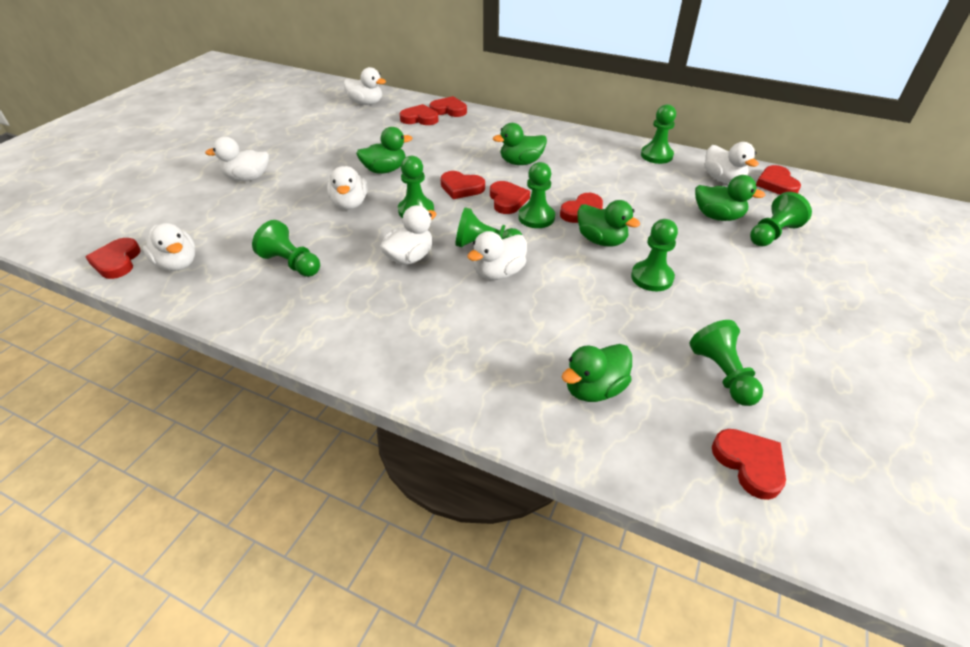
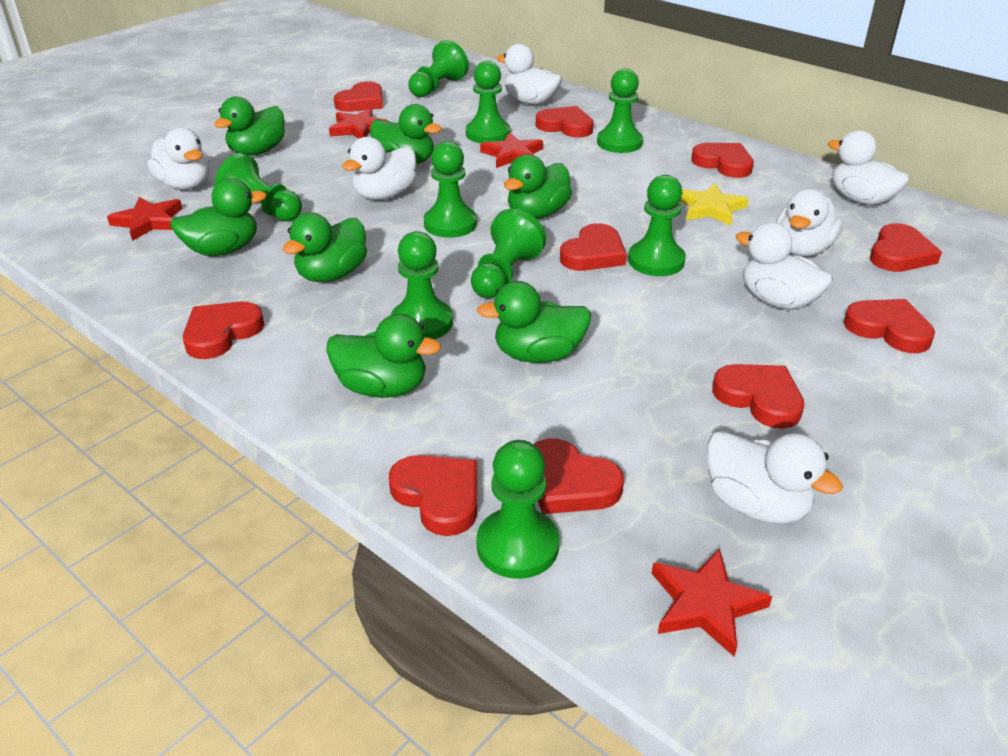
green duck: 5 -> 7
green pawn: 8 -> 9
red heart: 8 -> 10
red star: 0 -> 4
yellow star: 0 -> 1

